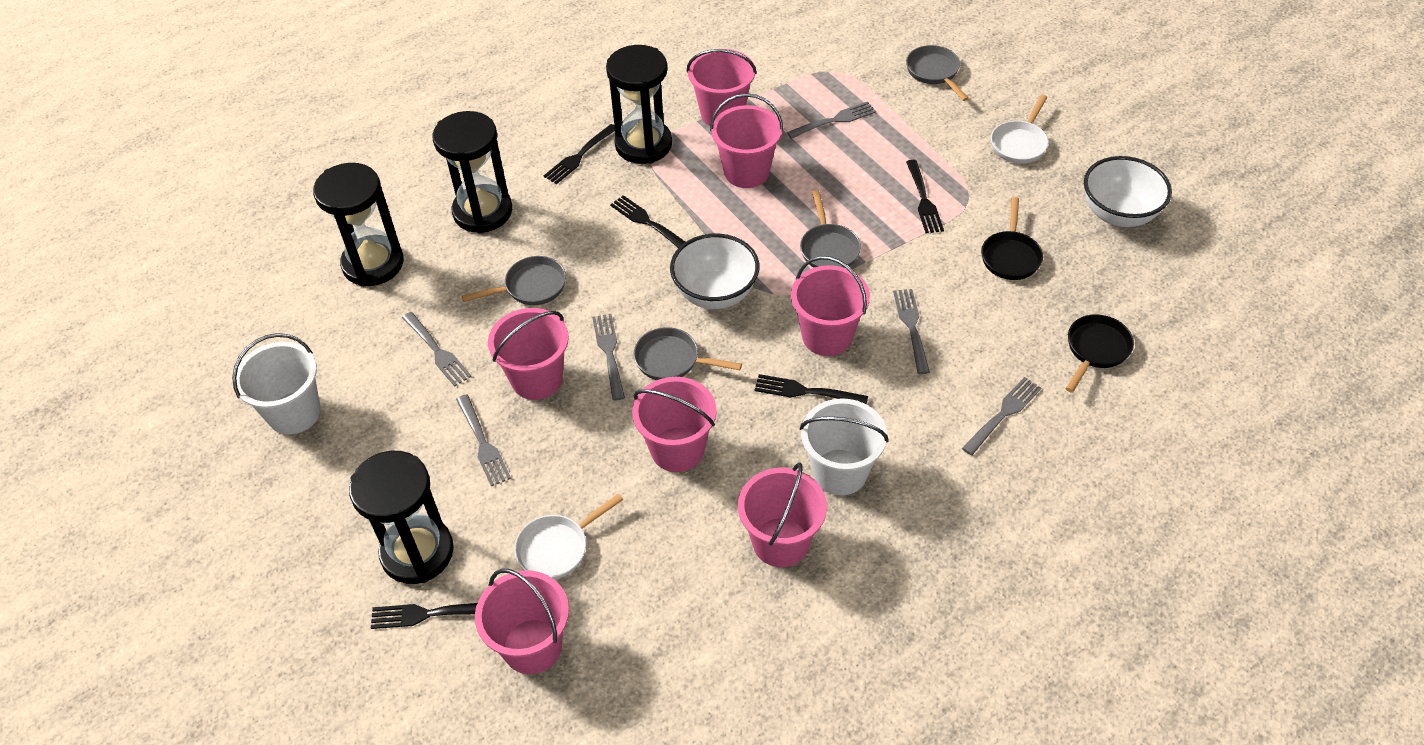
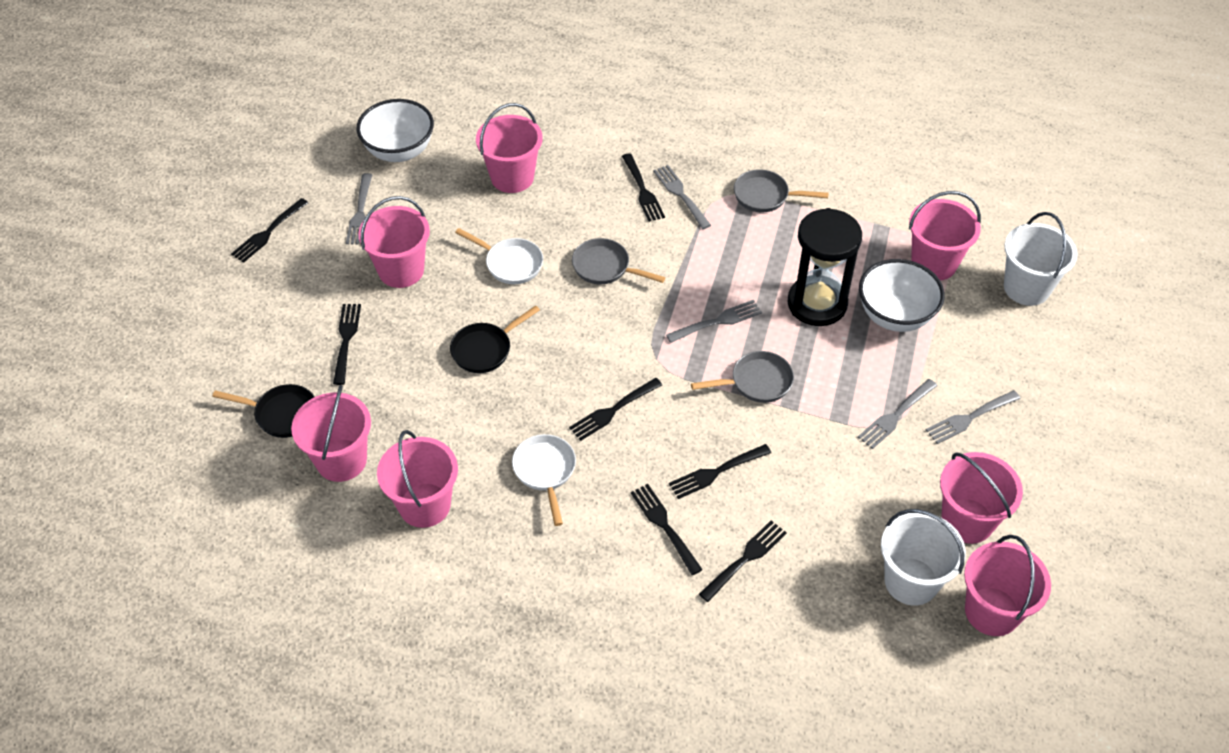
black fork: 5 -> 7
black hourglass: 4 -> 1
grey fork: 6 -> 5
grey pan: 4 -> 3

